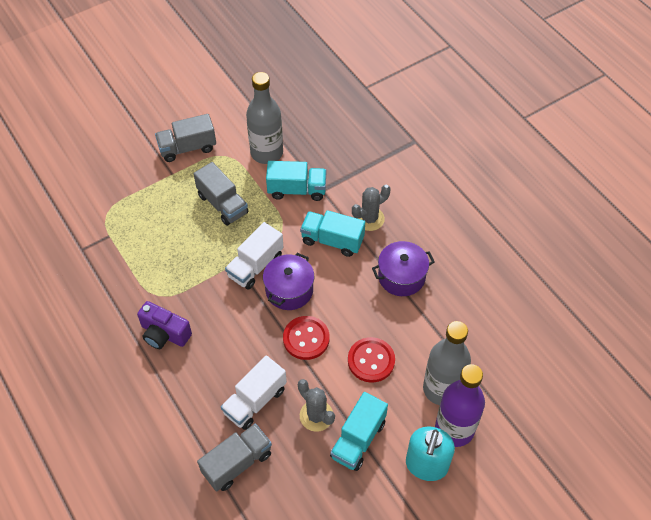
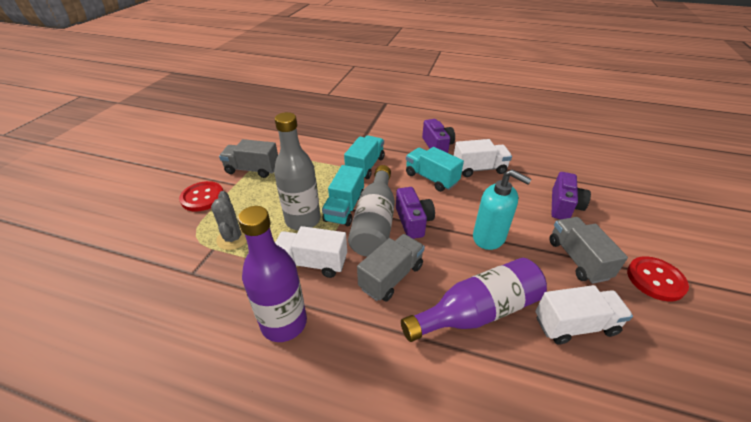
grey cactus: 2 -> 1
purple bottle: 1 -> 2
purple camera: 1 -> 3
purple pot: 2 -> 0
white truck: 2 -> 3

